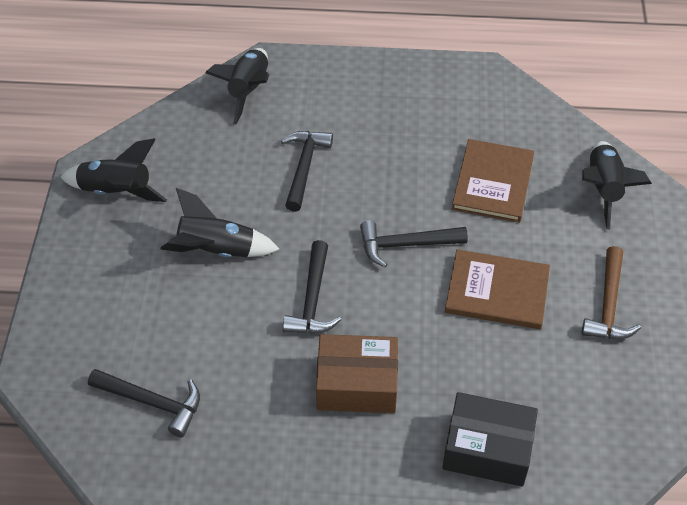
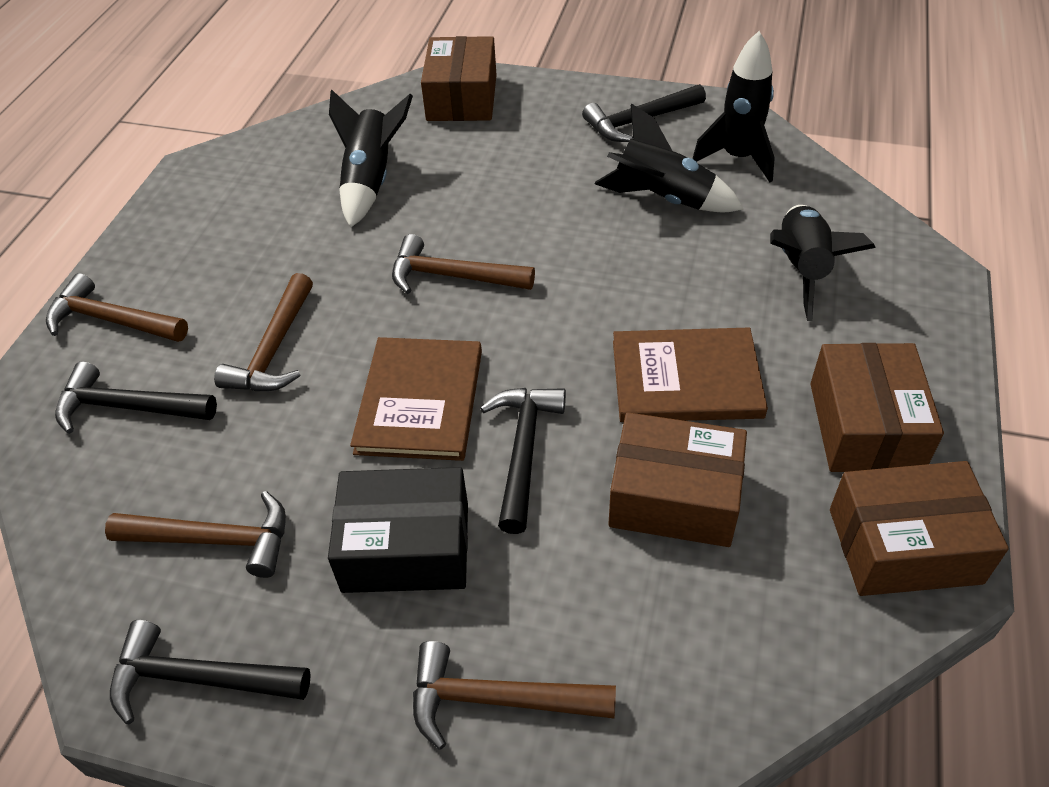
brown box: 1 -> 4
brown hammer: 1 -> 5

